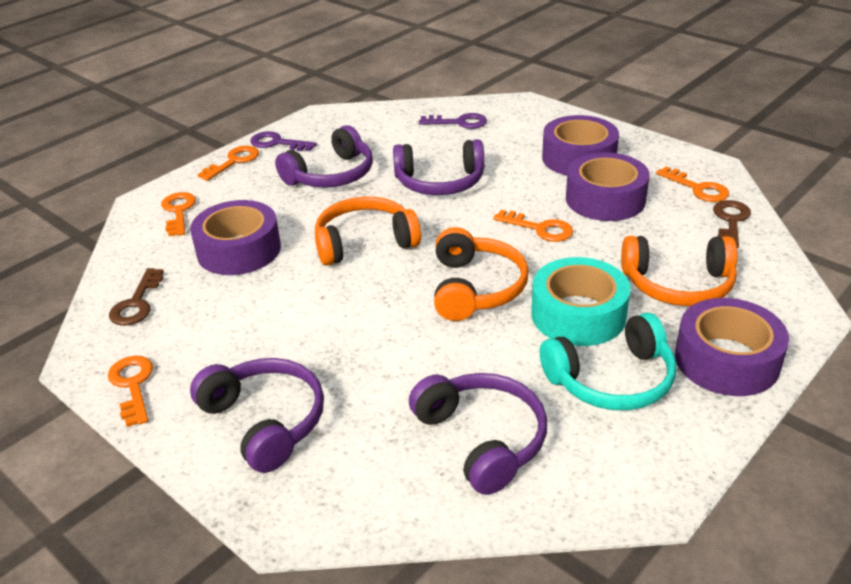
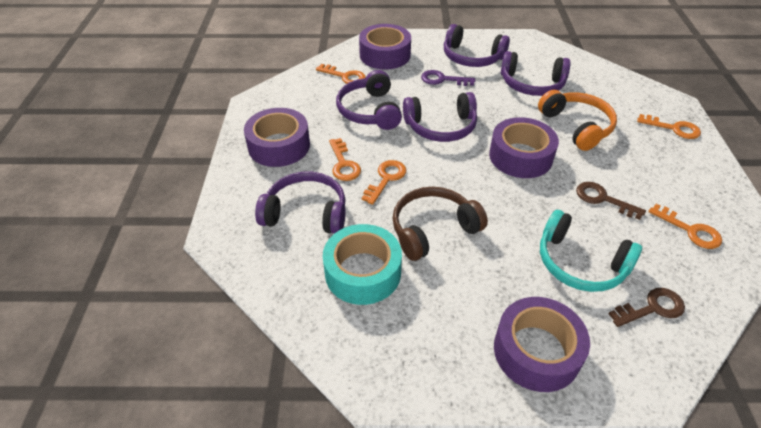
brown headphones: 0 -> 1
orange headphones: 3 -> 1
purple headphones: 4 -> 5
purple key: 2 -> 1

